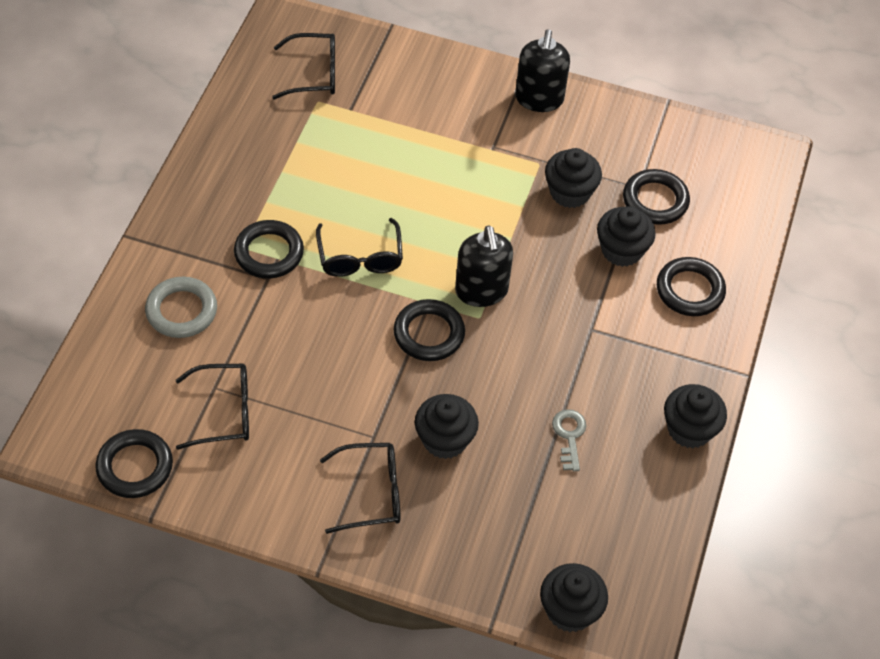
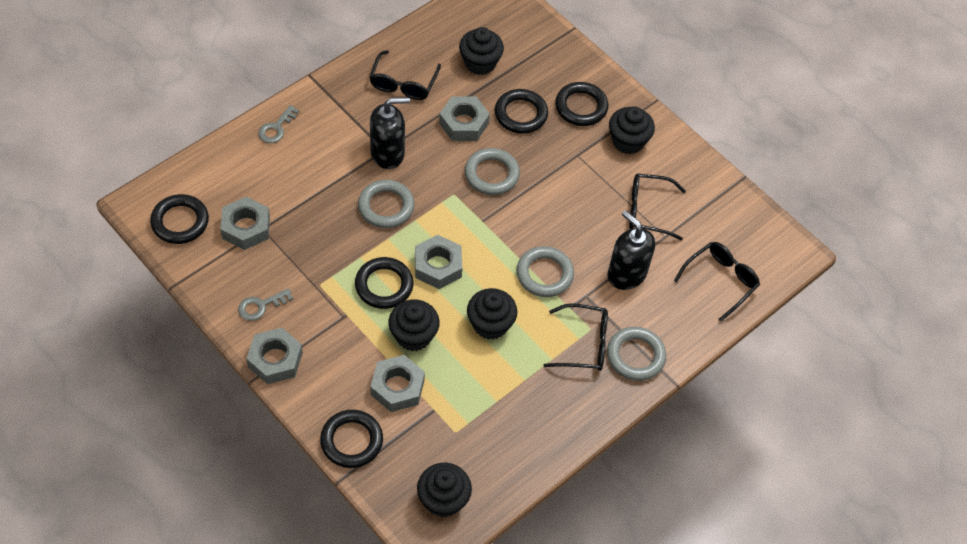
grey key: 1 -> 2
grey nut: 0 -> 5
grey ring: 1 -> 4

